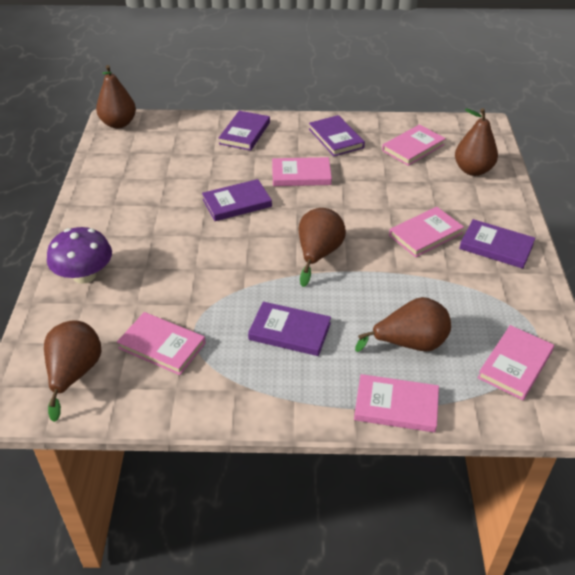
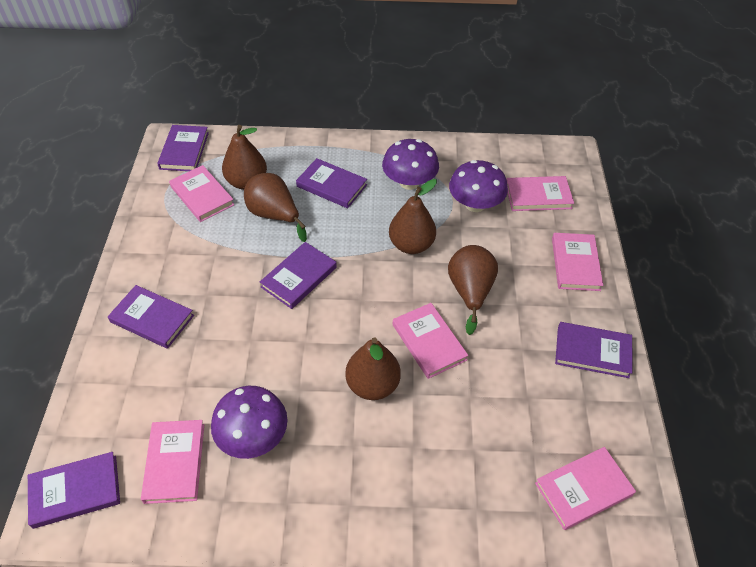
purple book: 5 -> 6
purple mushroom: 1 -> 3

